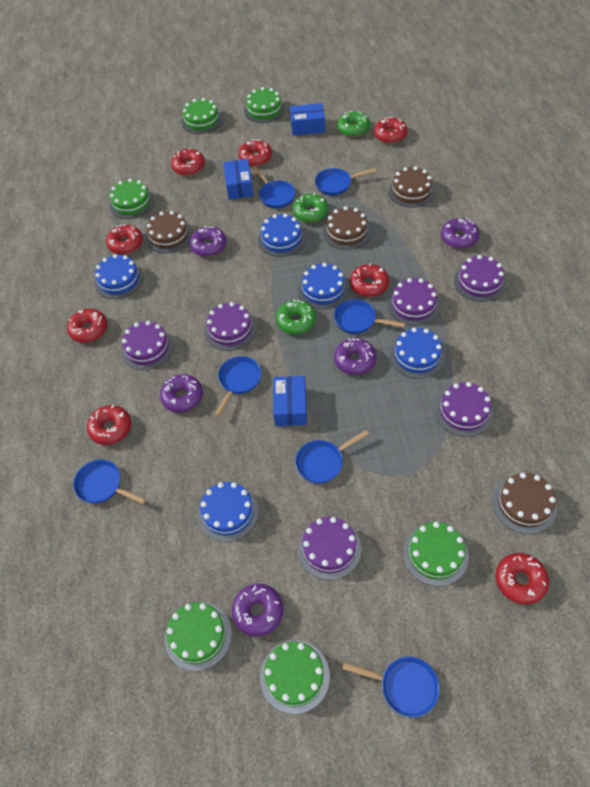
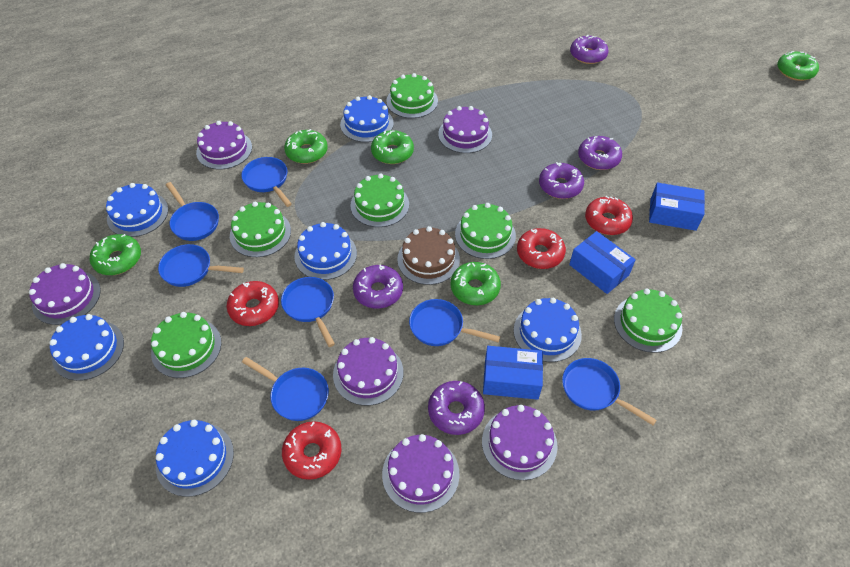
blue cake: 5 -> 6
brown cake: 4 -> 1
green donut: 3 -> 5
red donut: 8 -> 4

